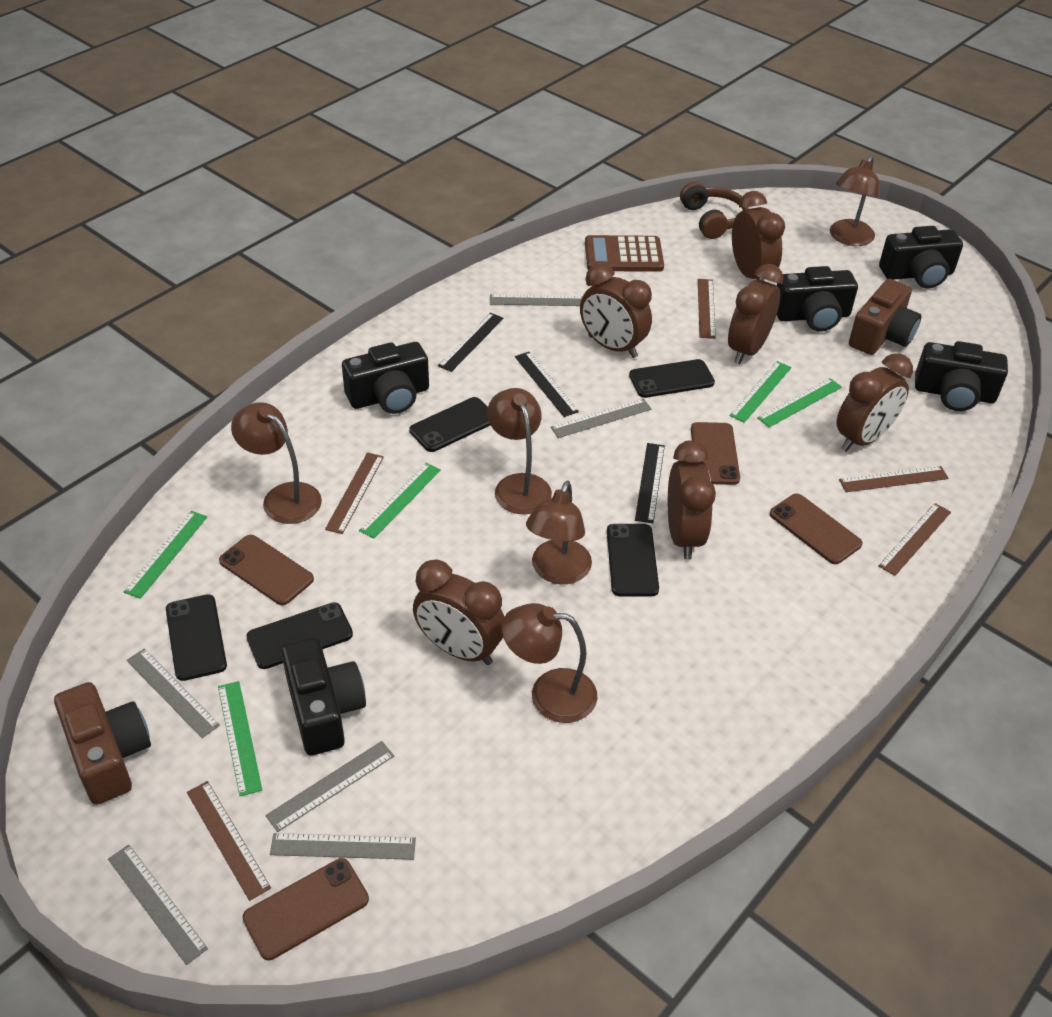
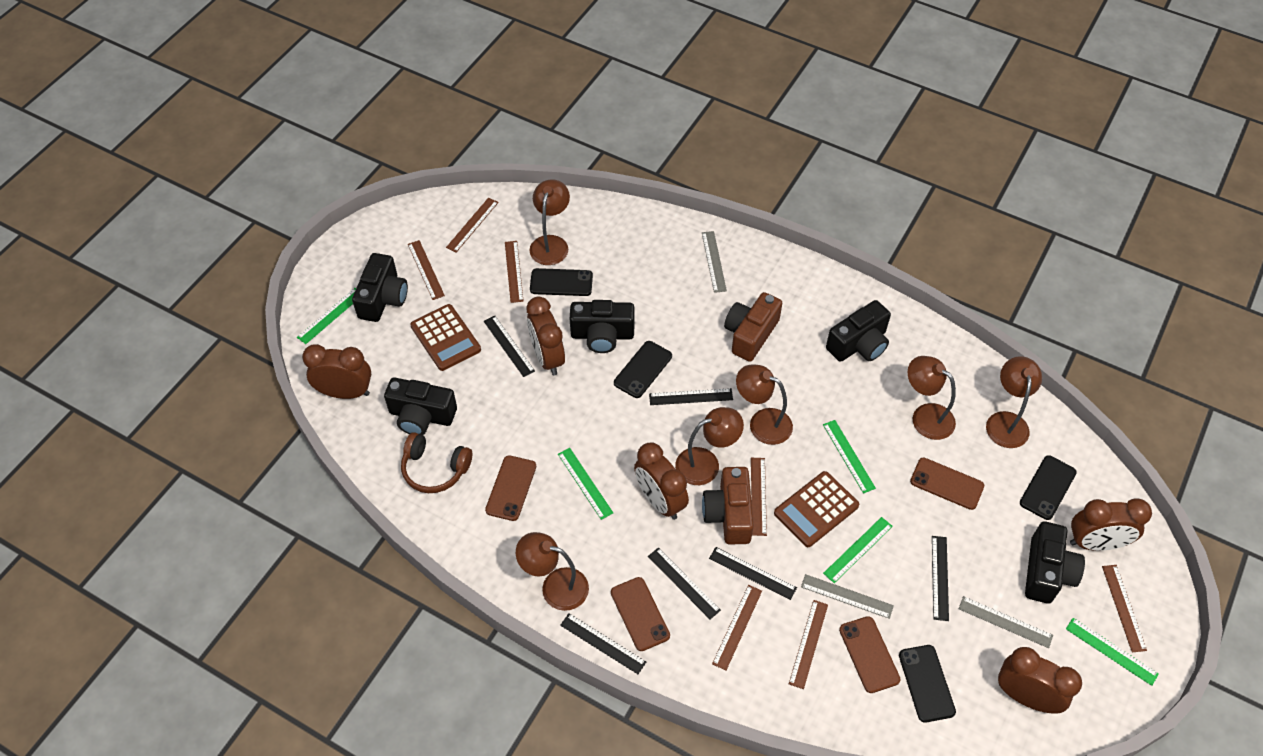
black phone: 5 -> 4
black ruler: 3 -> 6
brown calculator: 1 -> 2
brown clock: 6 -> 5
brown lamp: 5 -> 6
brown ruler: 5 -> 7
grey ruler: 6 -> 3

